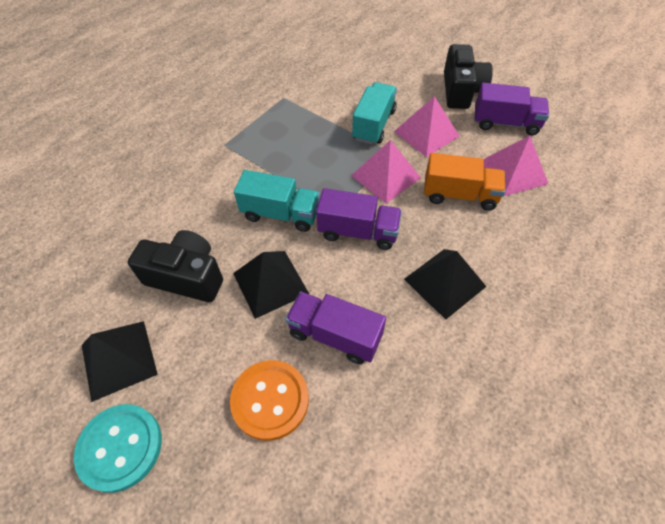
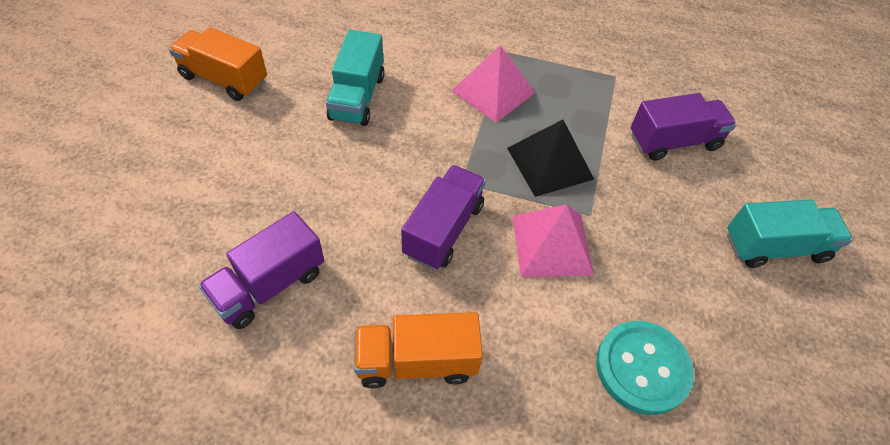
black camera: 2 -> 0
black pyramid: 3 -> 1
orange button: 1 -> 0
orange truck: 1 -> 2
pink pyramid: 3 -> 2

